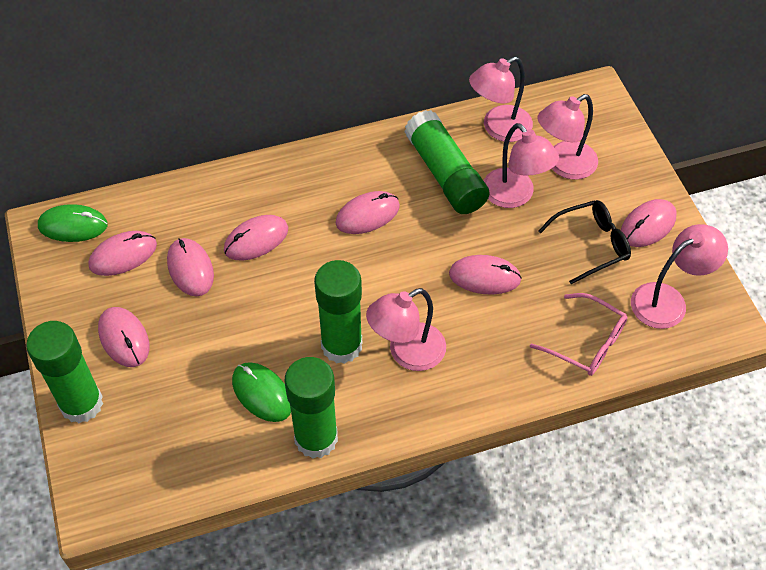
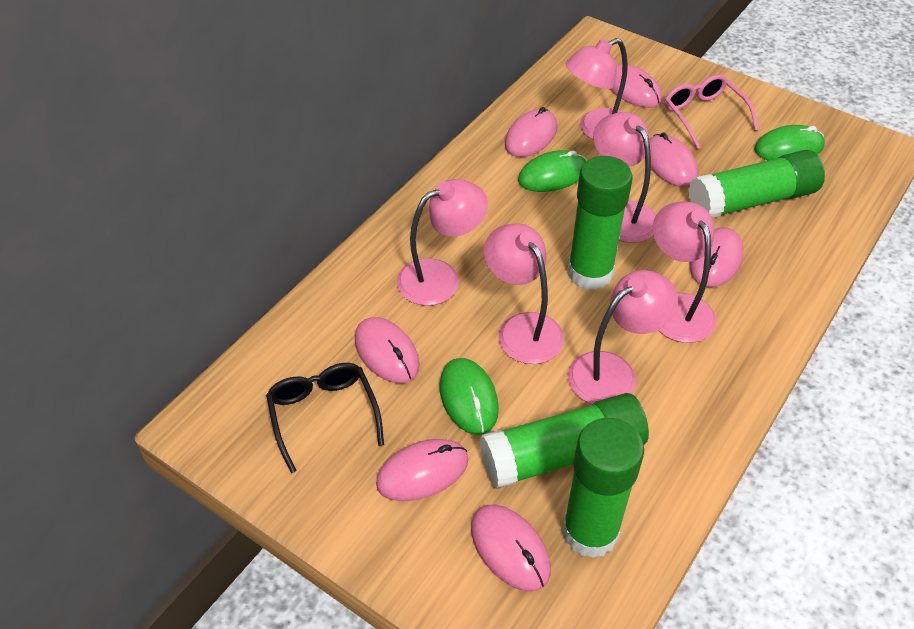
green mouse: 2 -> 3
pink lamp: 5 -> 6

